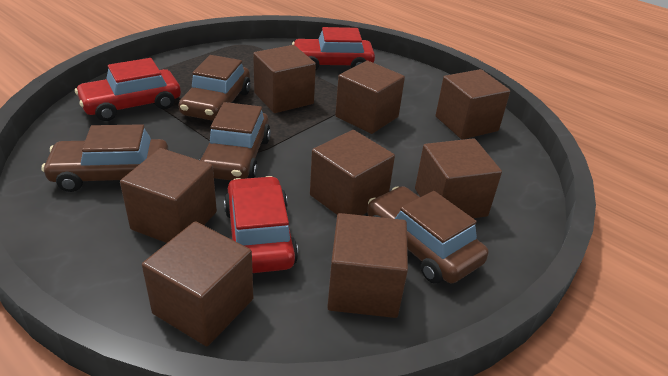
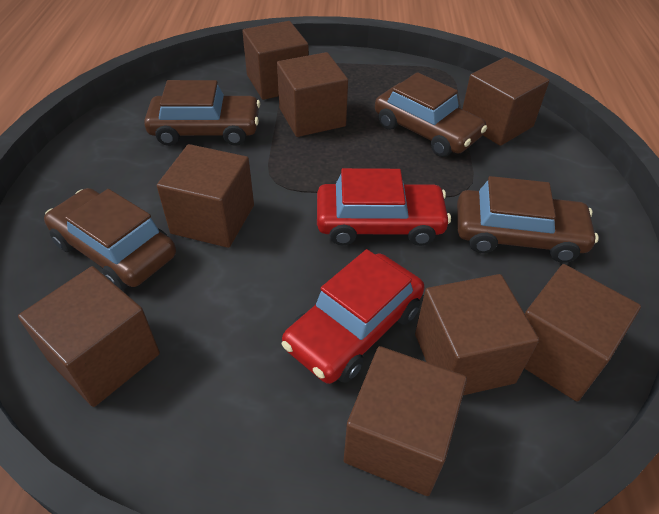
red car: 3 -> 2

